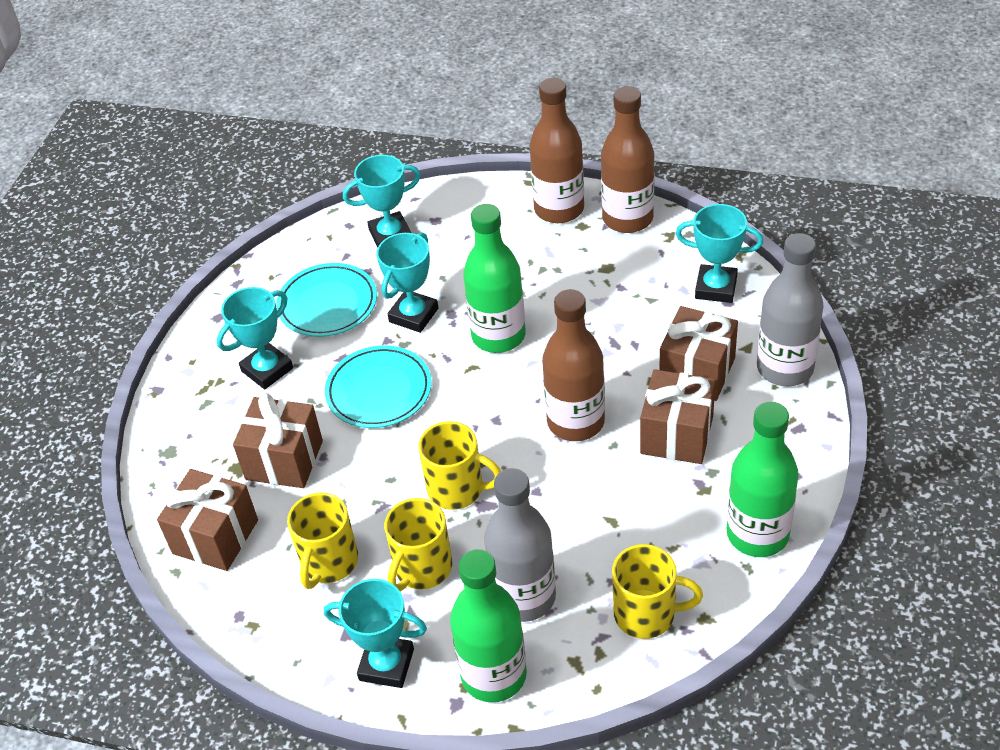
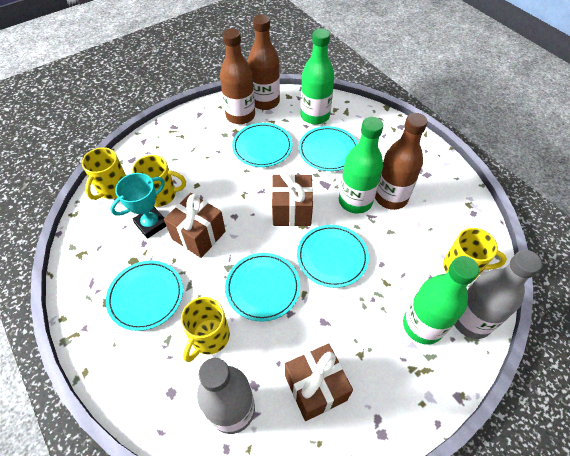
brown gift: 4 -> 3
turquoise plate: 2 -> 5
turquoise trophy: 5 -> 1

